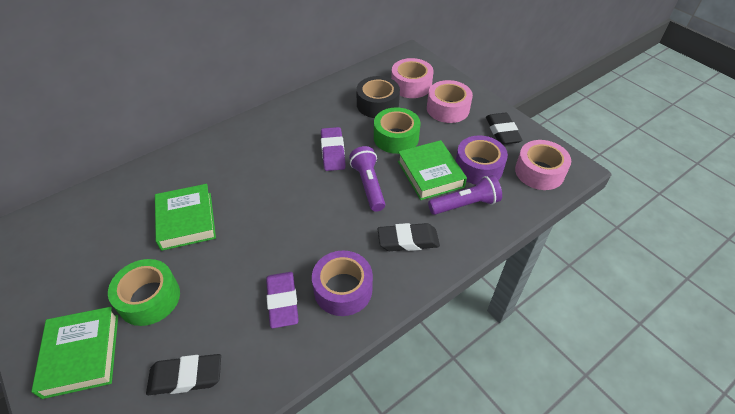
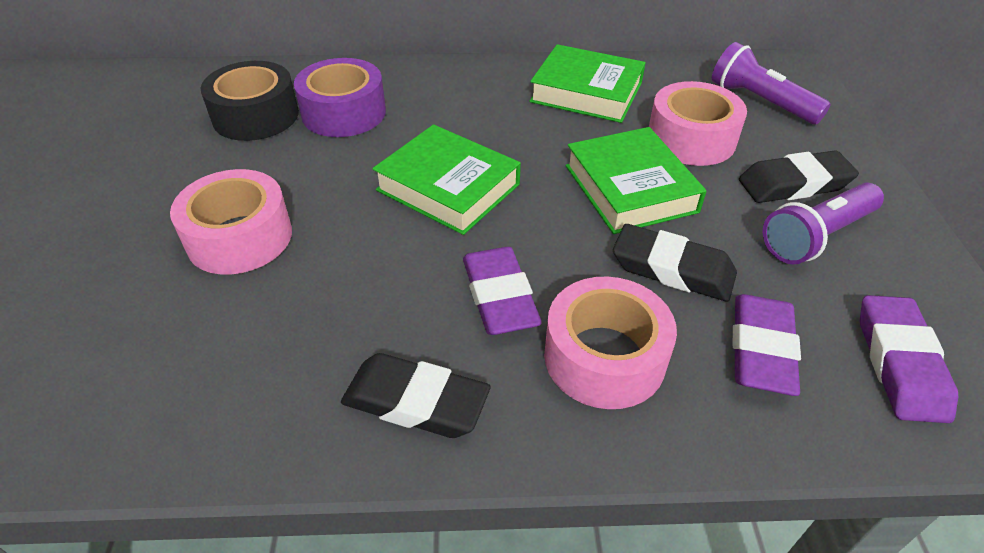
green tape: 2 -> 0
purple eraser: 2 -> 3
purple tape: 2 -> 1

